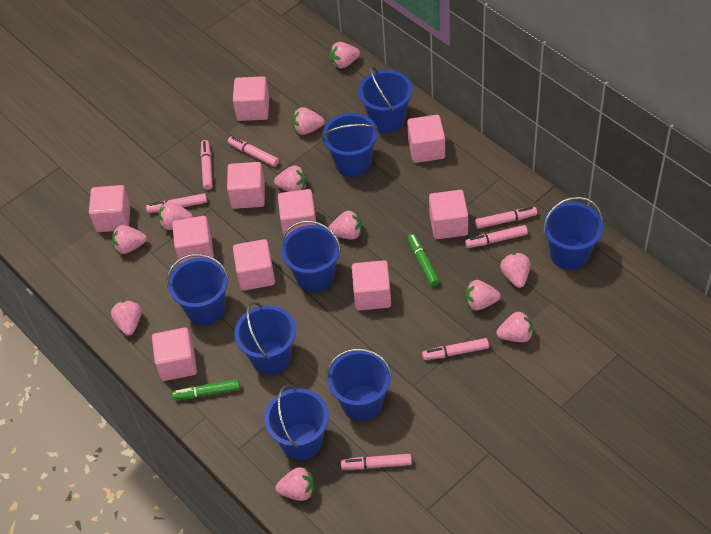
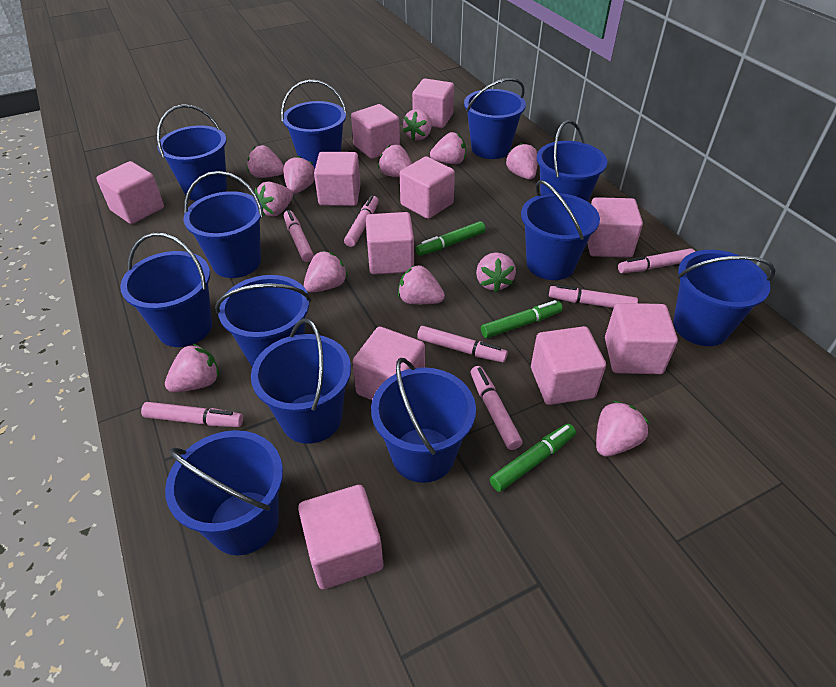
blue bucket: 8 -> 12
green marker: 2 -> 3
pink cube: 10 -> 11
pink strawberry: 11 -> 12

